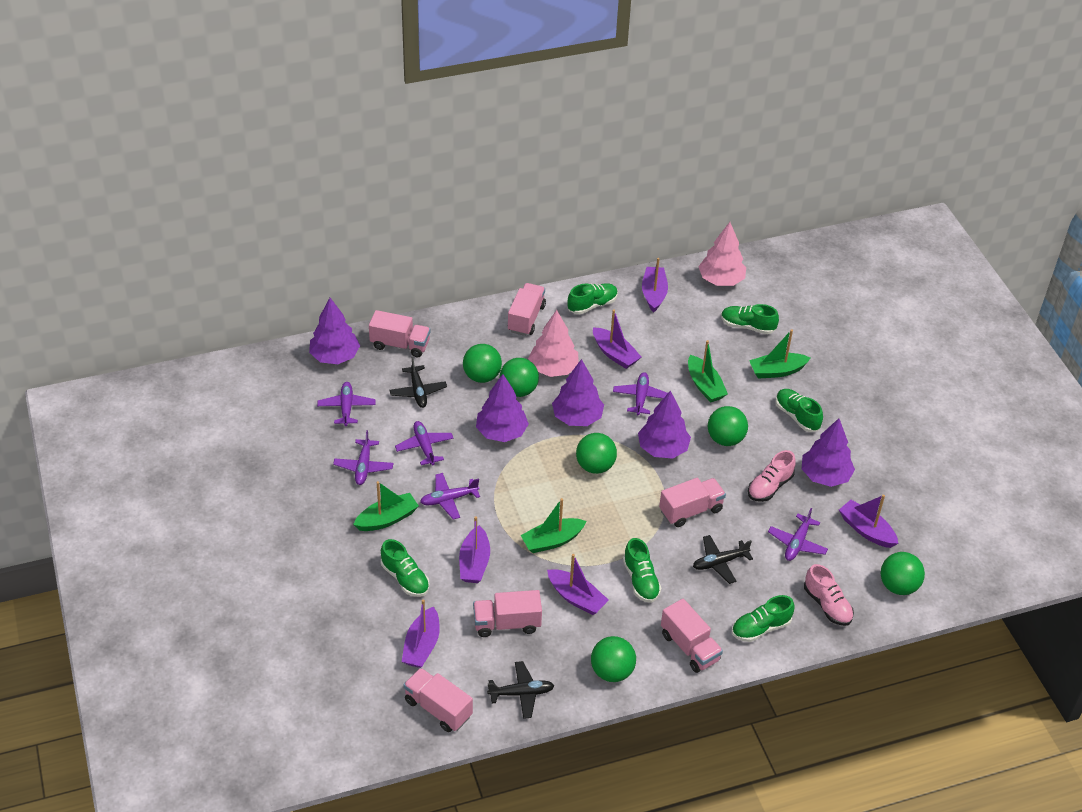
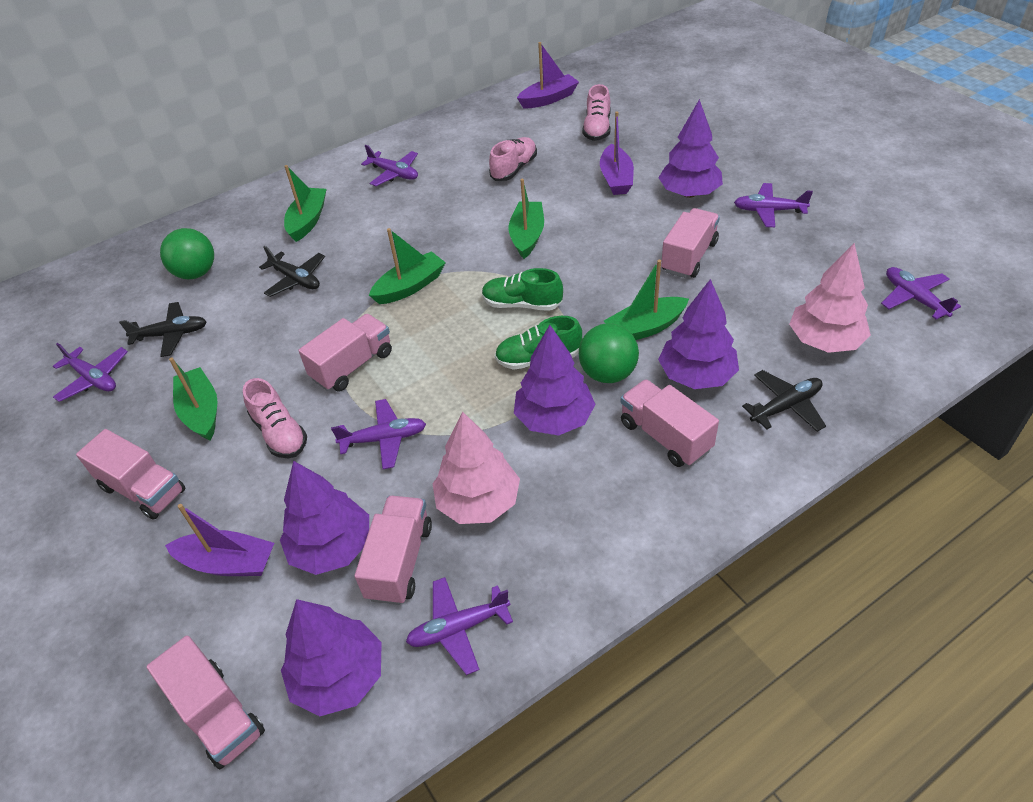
green ball: 6 -> 2
green boat: 4 -> 5
green shoe: 6 -> 2
pink shoe: 2 -> 3
purple boat: 6 -> 3

